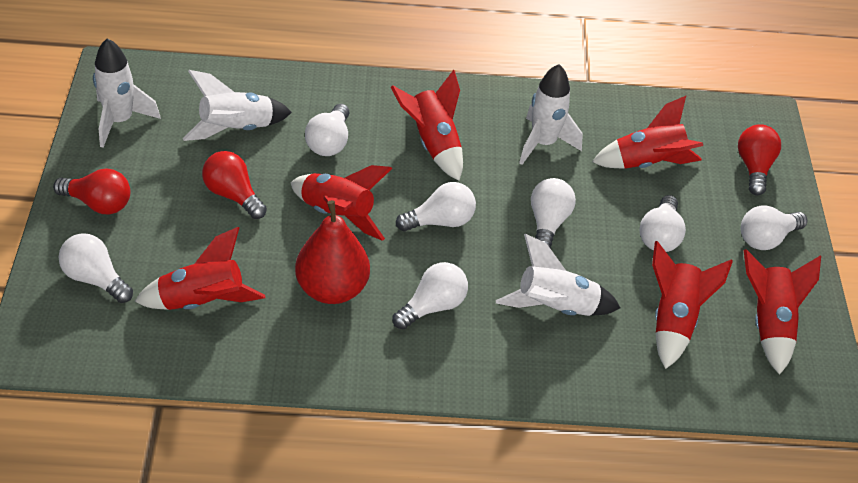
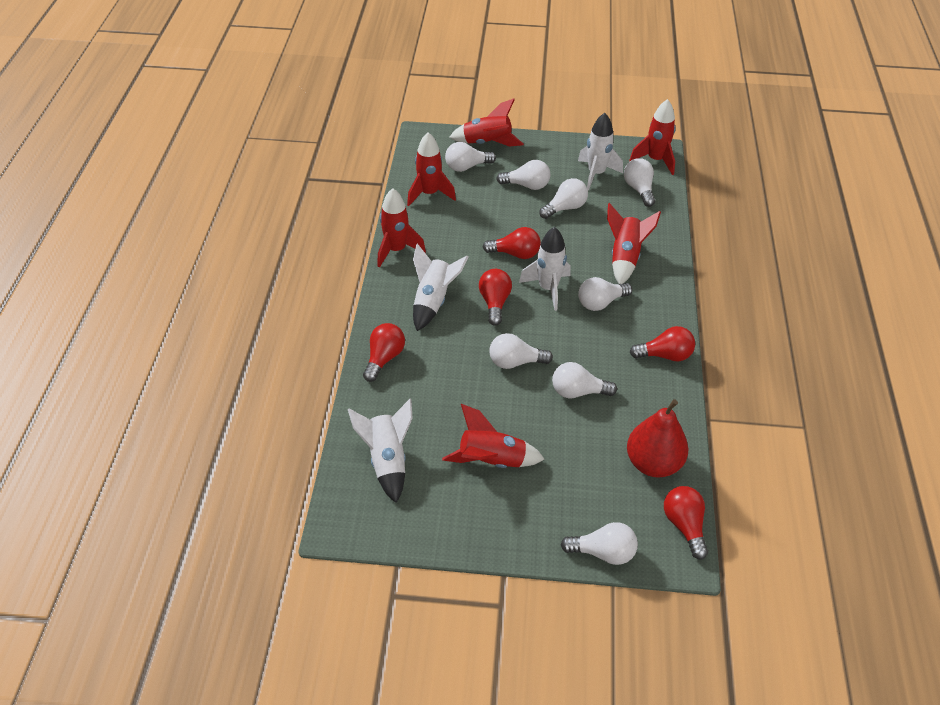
red light bulb: 3 -> 5
white light bulb: 7 -> 8

